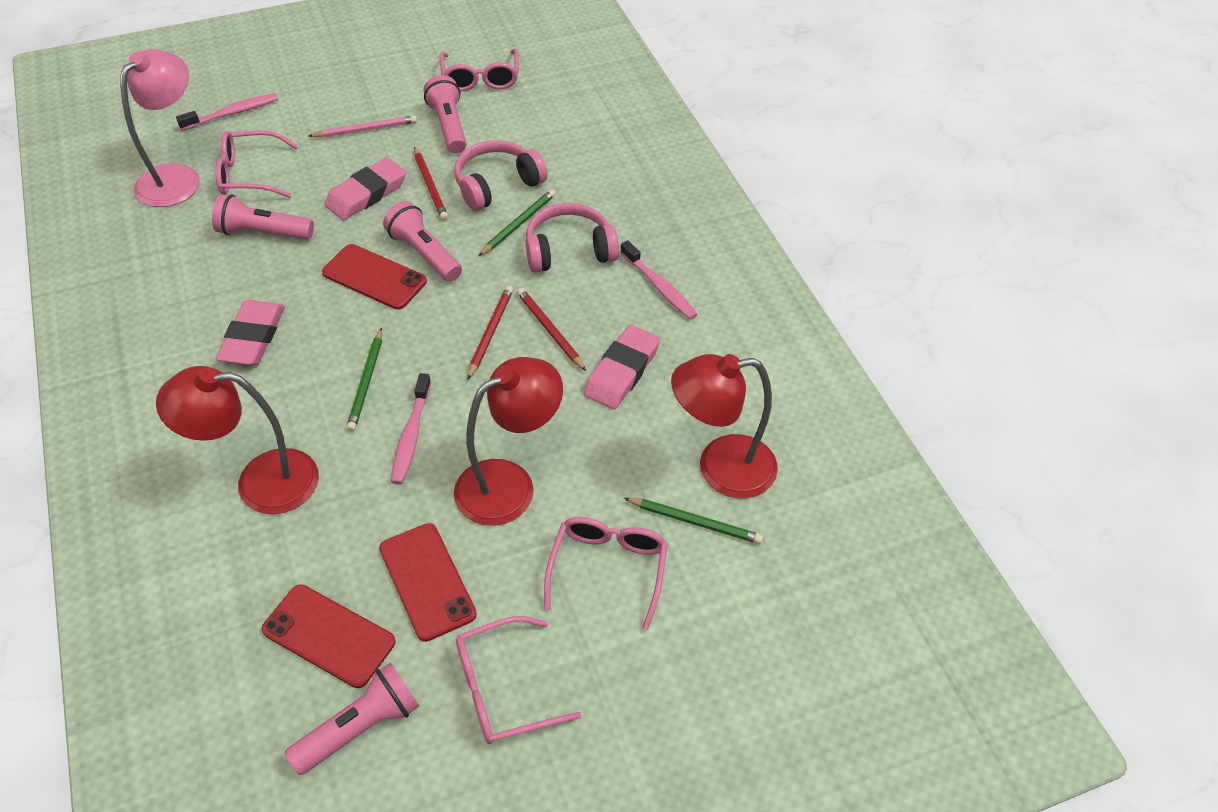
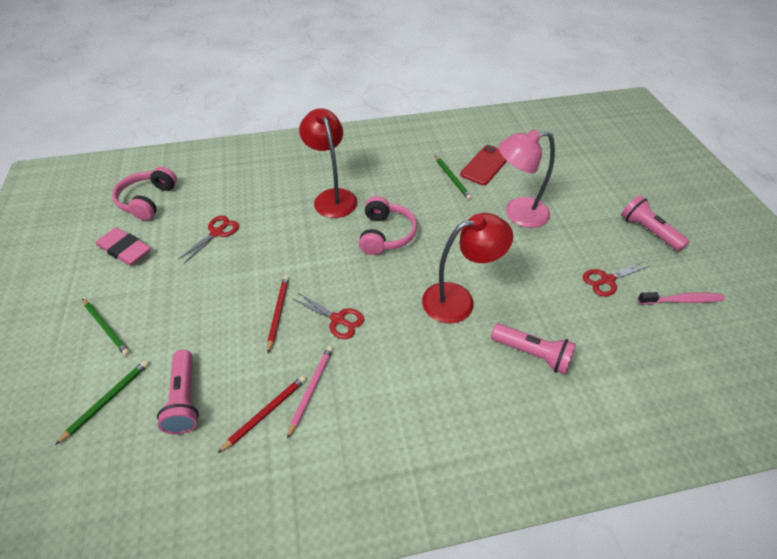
pink eraser: 3 -> 1
pink flashlight: 4 -> 3
pink glasses: 4 -> 0
pink toothbrush: 3 -> 1
red lamp: 3 -> 2
red pencil: 3 -> 2
red phone: 3 -> 1
red scissors: 0 -> 3

